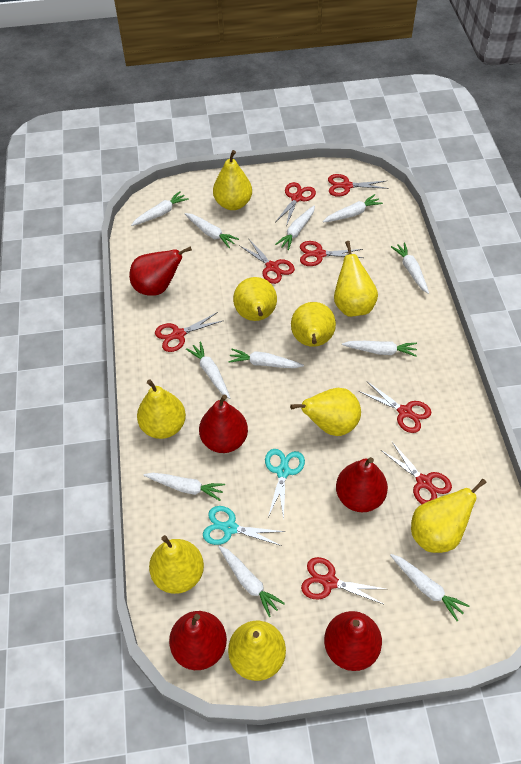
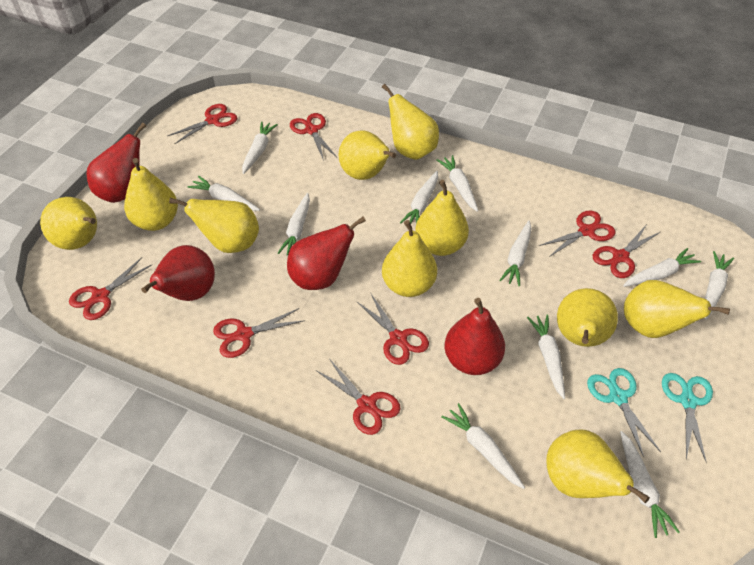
red pear: 5 -> 4
yellow pear: 9 -> 10

